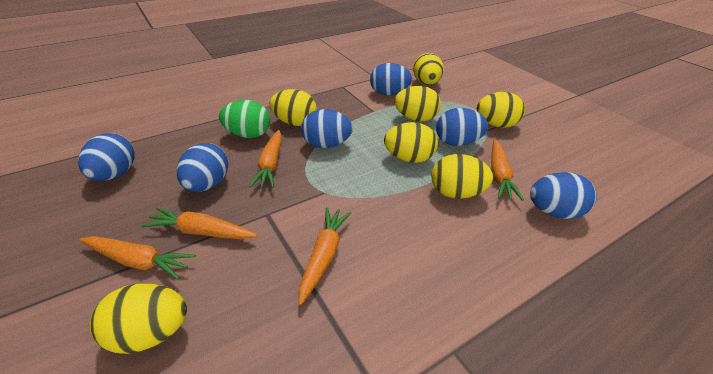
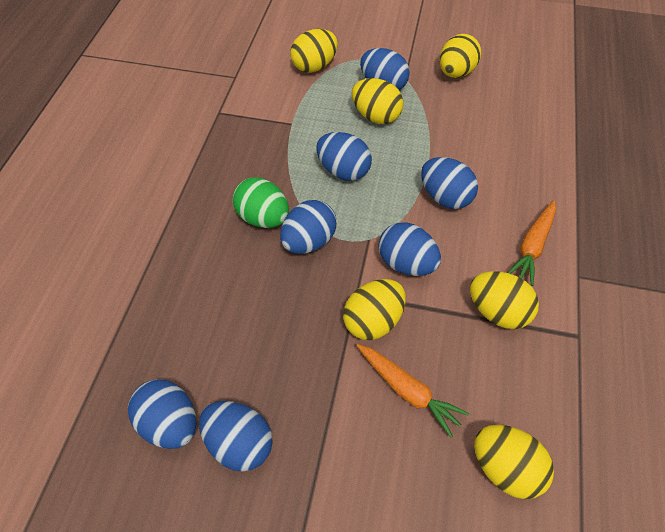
blue egg: 6 -> 7
orange carrot: 5 -> 2
yellow egg: 7 -> 6

